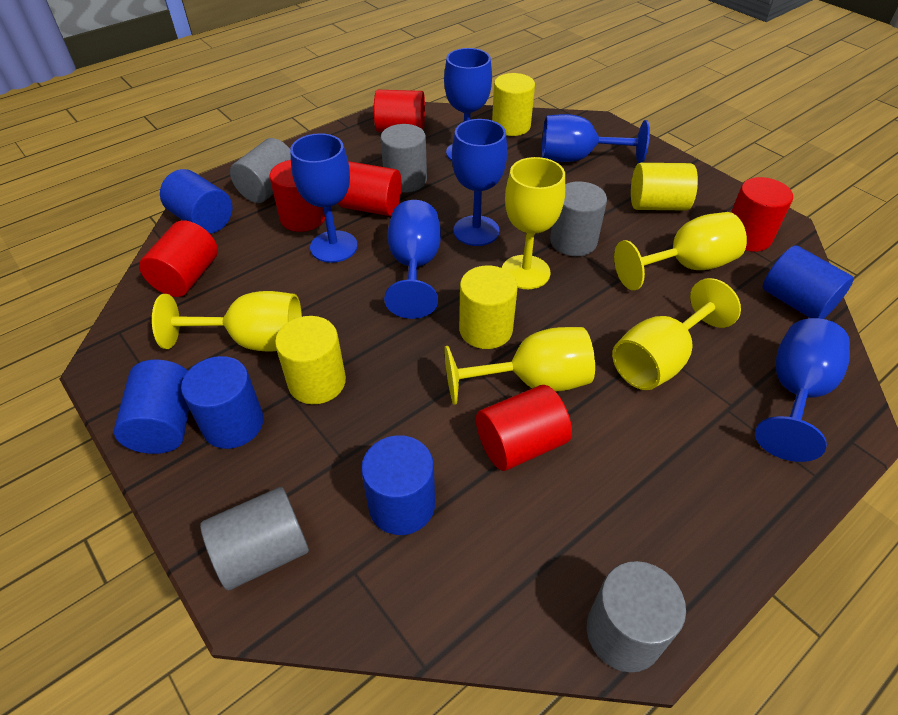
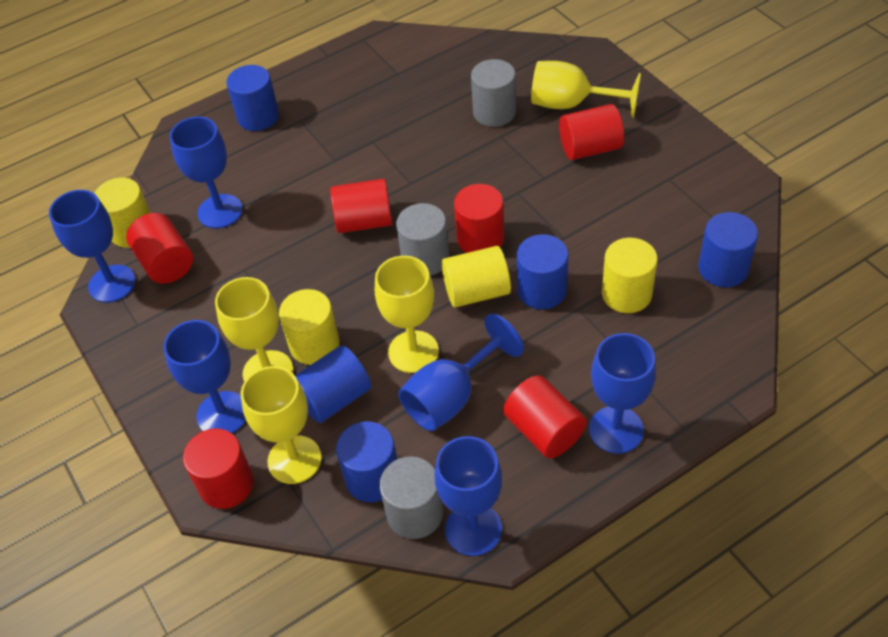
grey cylinder: 5 -> 3
yellow goblet: 5 -> 4

